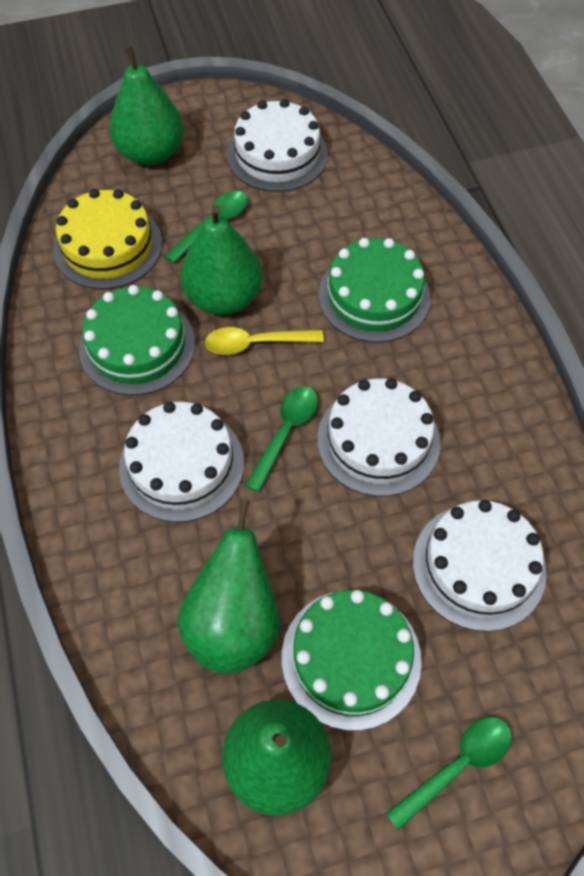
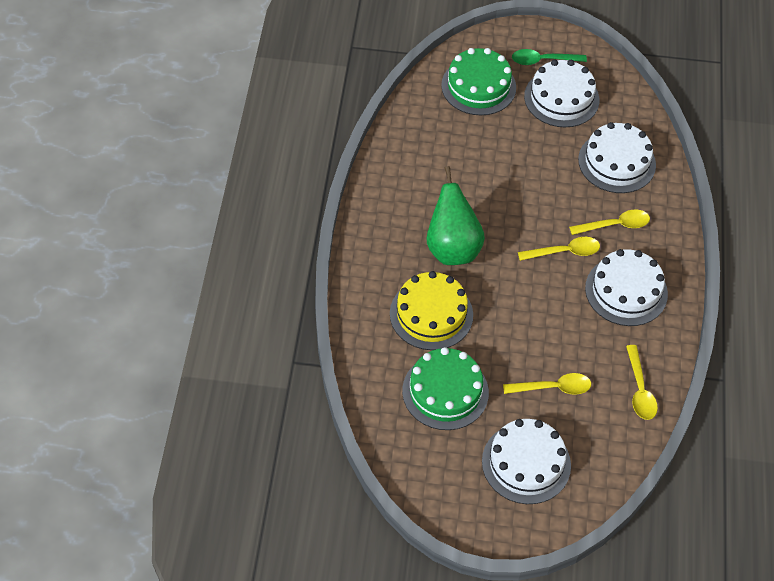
green cake: 3 -> 2
green pear: 4 -> 1
green spoon: 3 -> 1
yellow spoon: 1 -> 4

